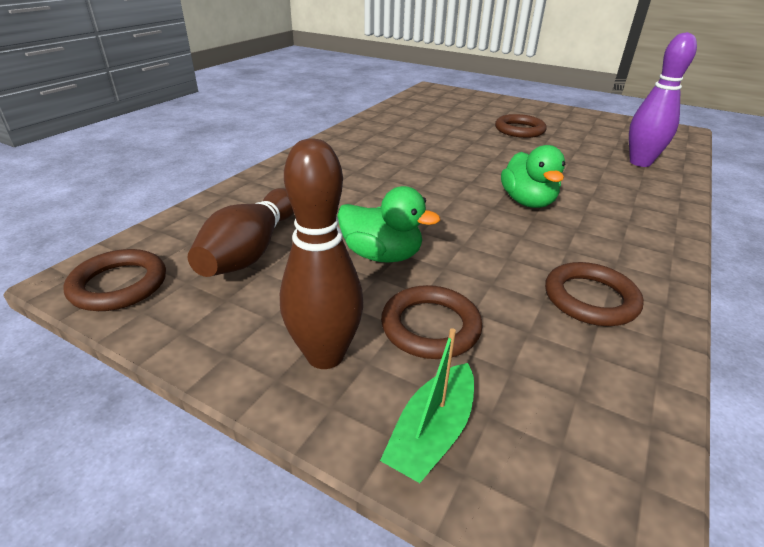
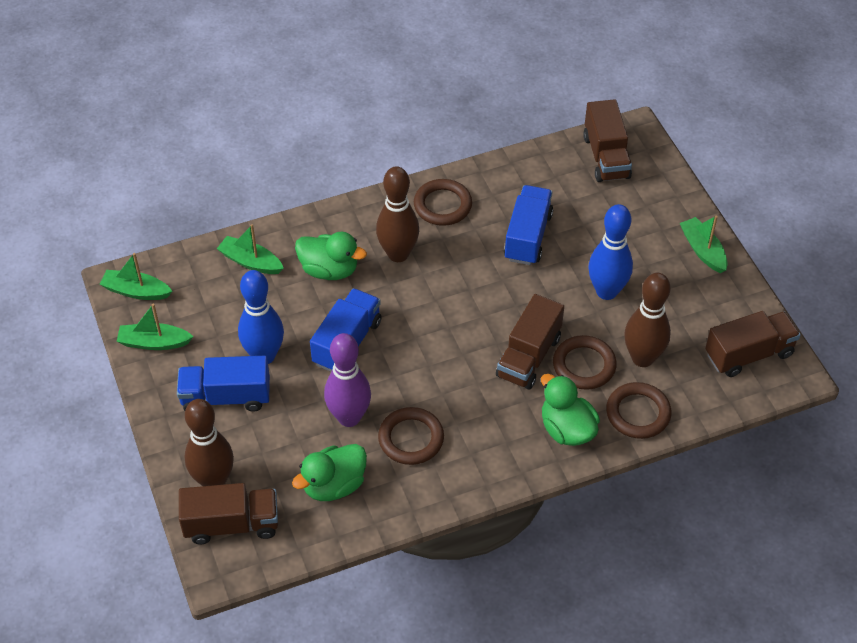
blue bowling pin: 0 -> 2
blue truck: 0 -> 3
brown bowling pin: 2 -> 3
brown truck: 0 -> 4
green boat: 1 -> 4
green duck: 2 -> 3

